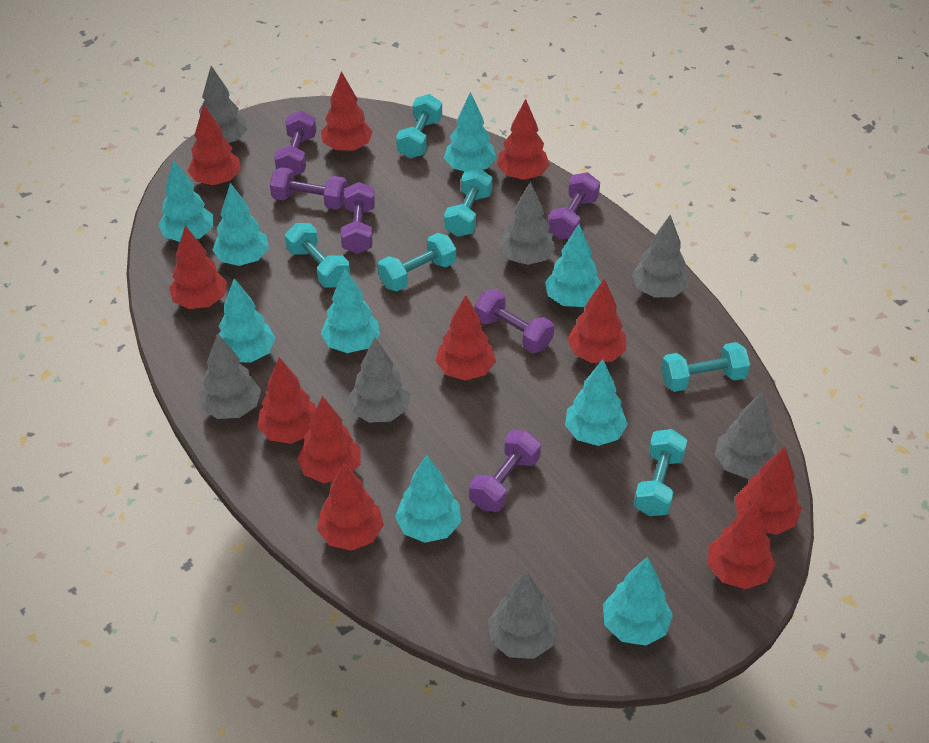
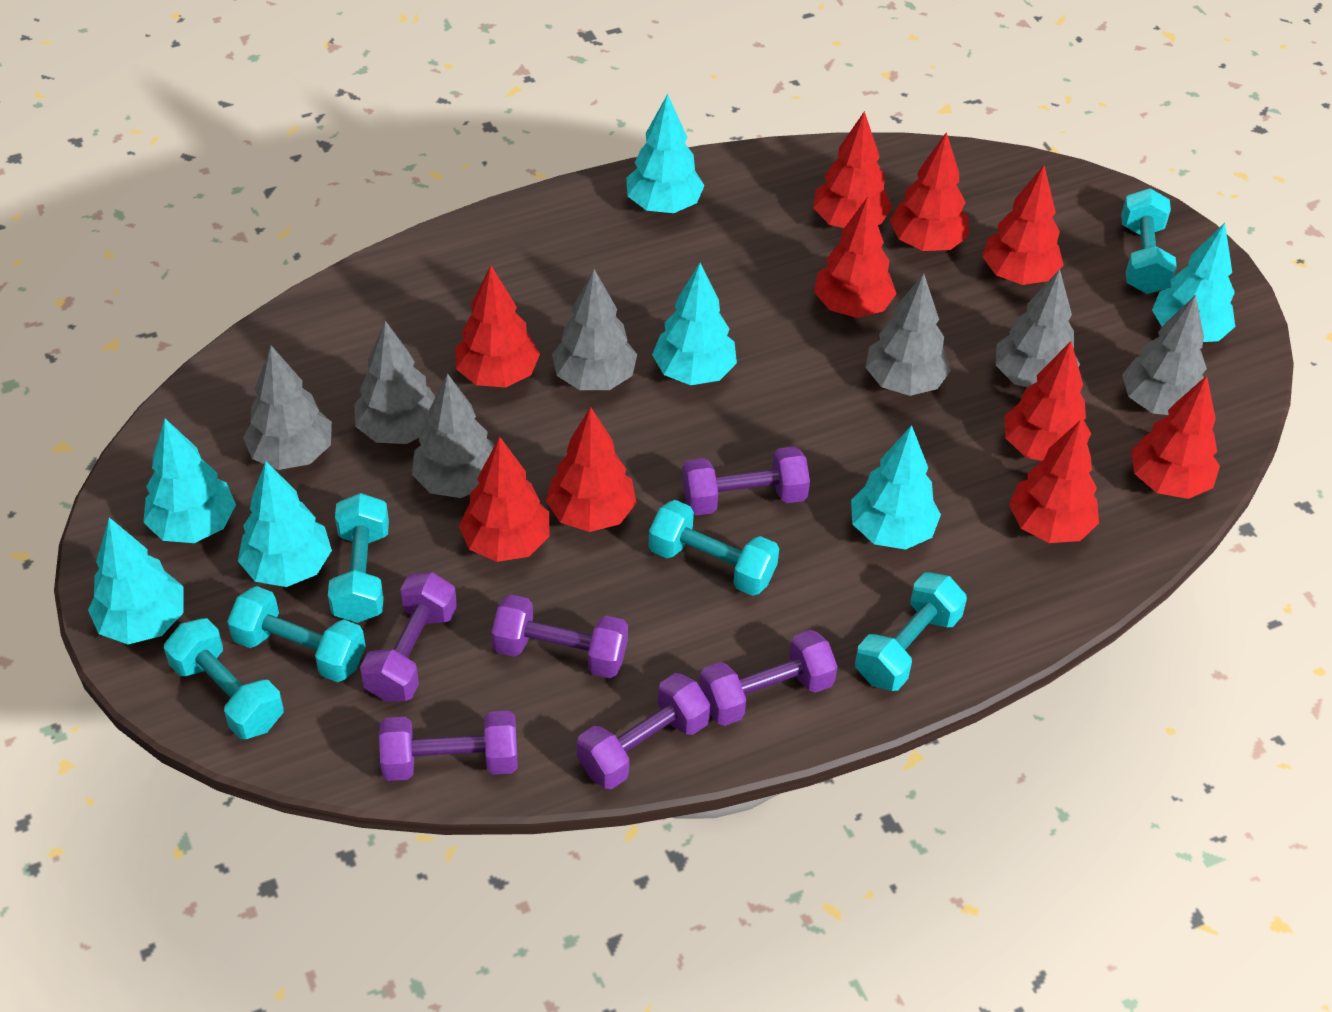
red tree: 11 -> 10
turquoise tree: 9 -> 7

